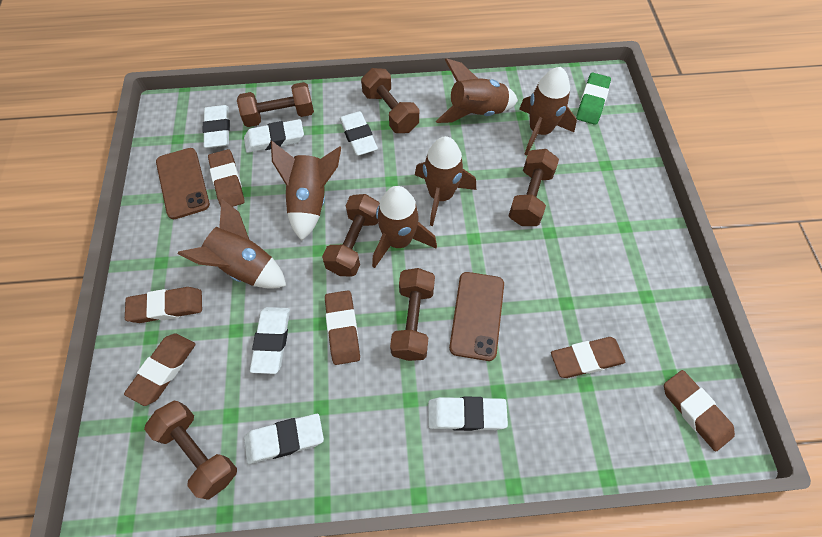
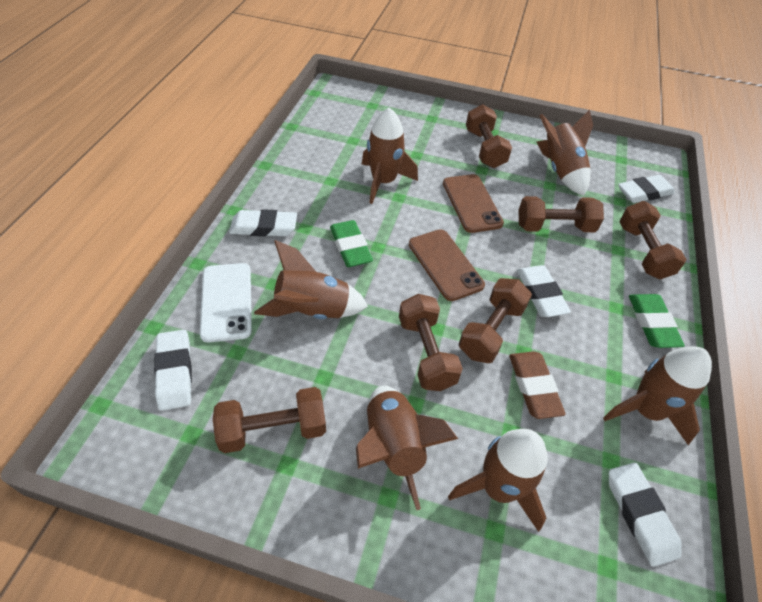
brown eraser: 6 -> 1
green eraser: 1 -> 2
white eraser: 6 -> 5
white phone: 0 -> 1

